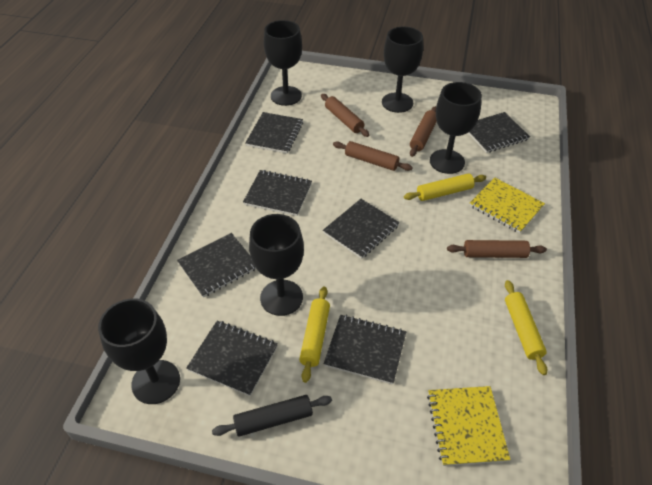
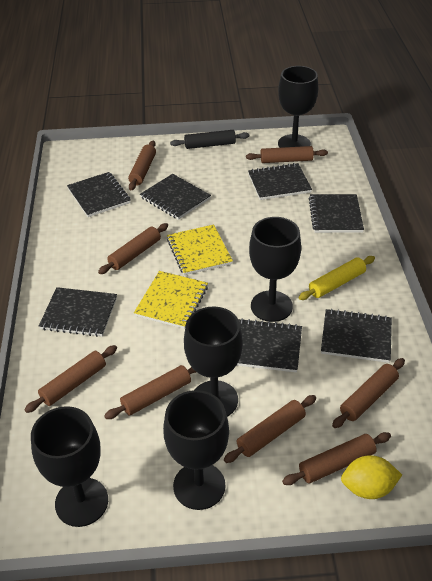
brown rolling pin: 4 -> 8
yellow lemon: 0 -> 1
yellow rolling pin: 3 -> 1

